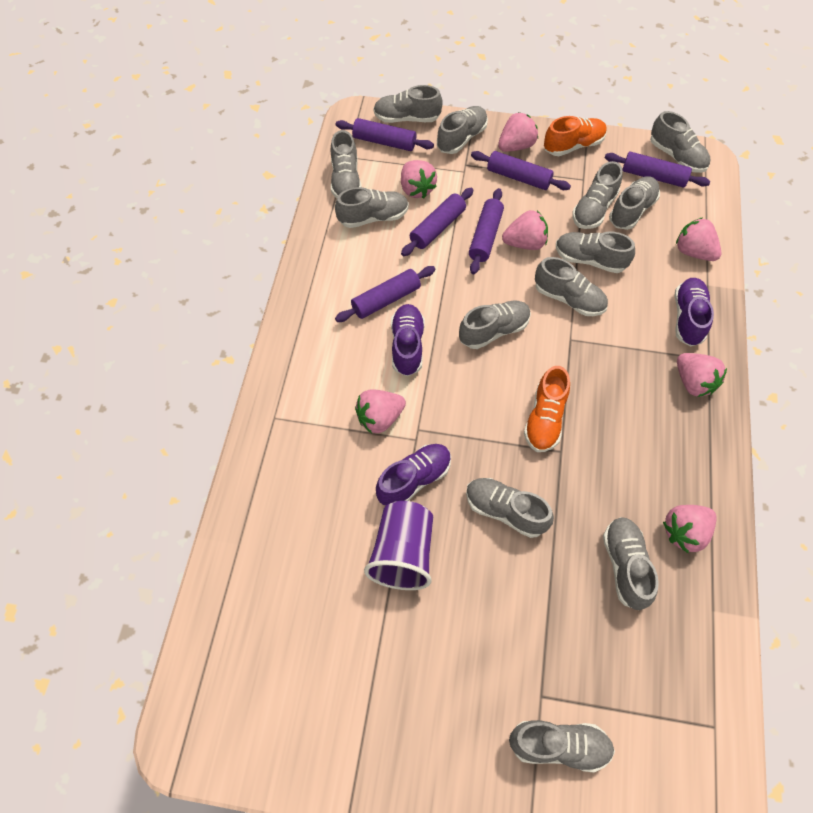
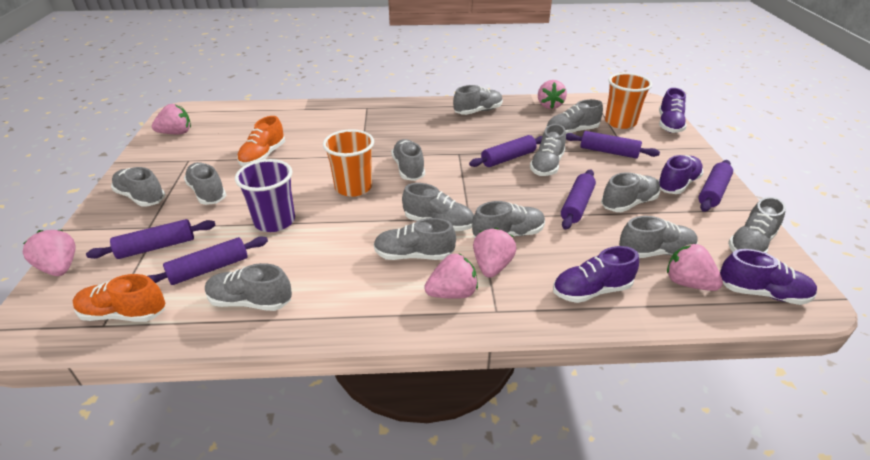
orange cup: 0 -> 2
pink strawberry: 7 -> 6
purple shoe: 3 -> 4

